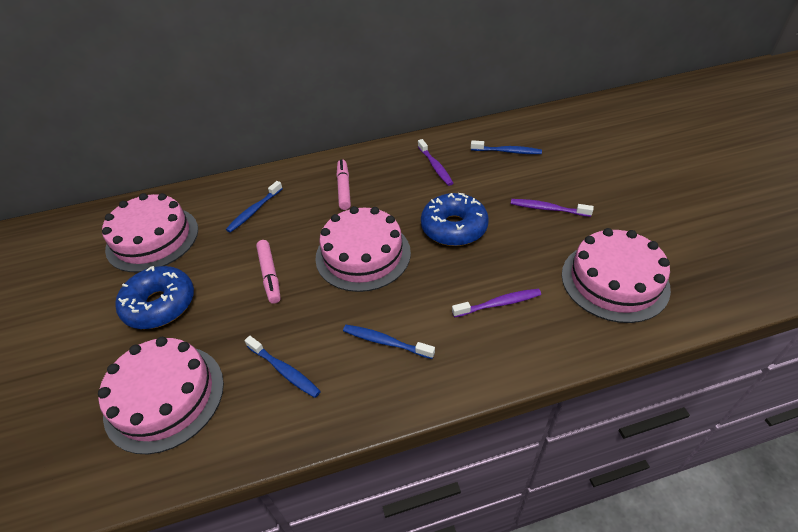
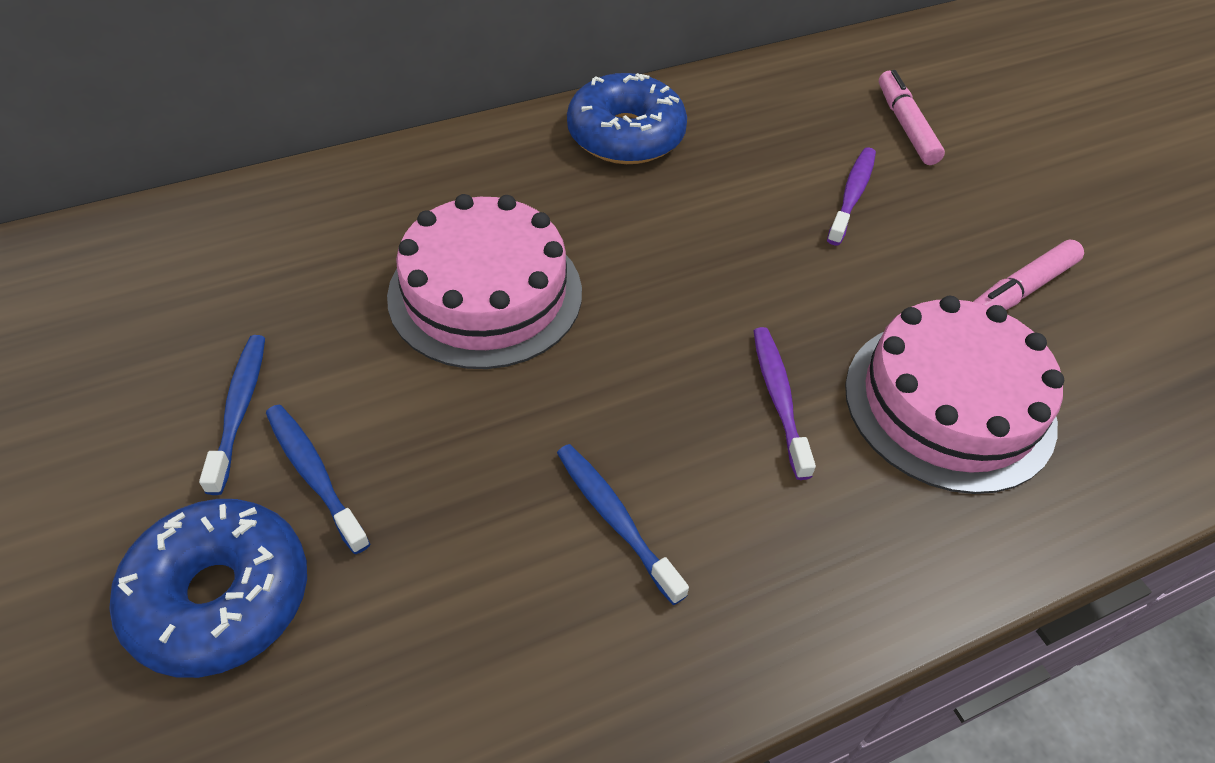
blue toothbrush: 4 -> 3
pink cake: 4 -> 2
purple toothbrush: 3 -> 2

